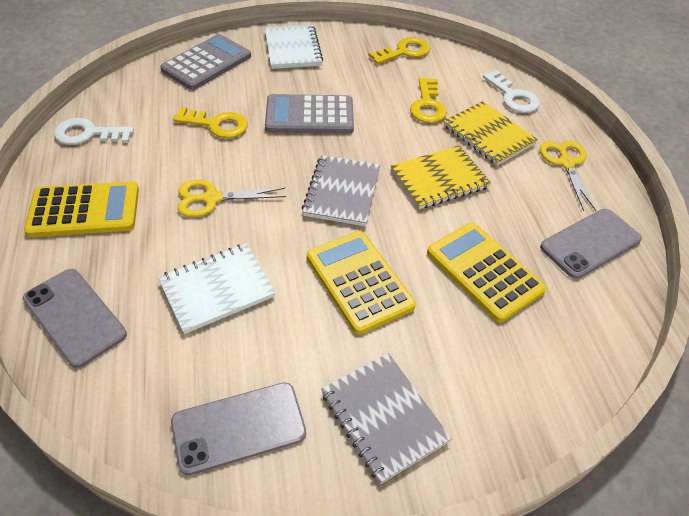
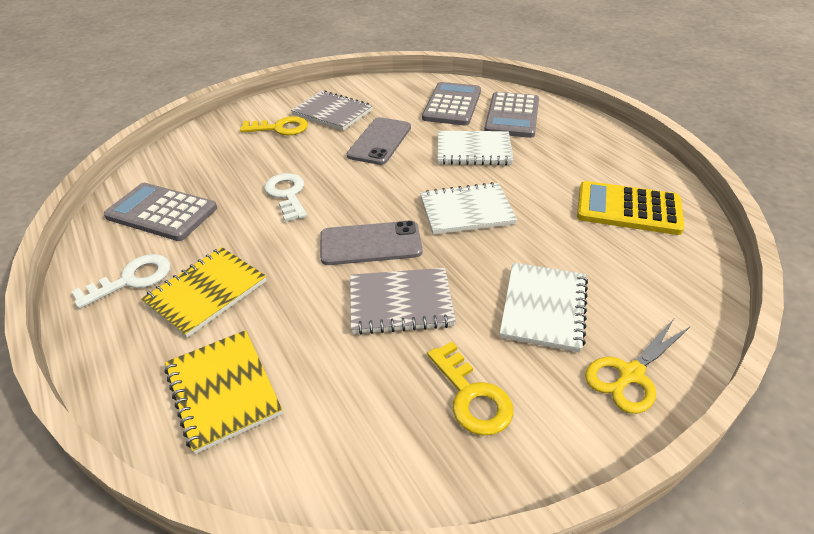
grey calculator: 2 -> 3
grey phone: 3 -> 2
white notebook: 2 -> 3
yellow calculator: 3 -> 1
yellow key: 3 -> 2
yellow scissors: 2 -> 1

